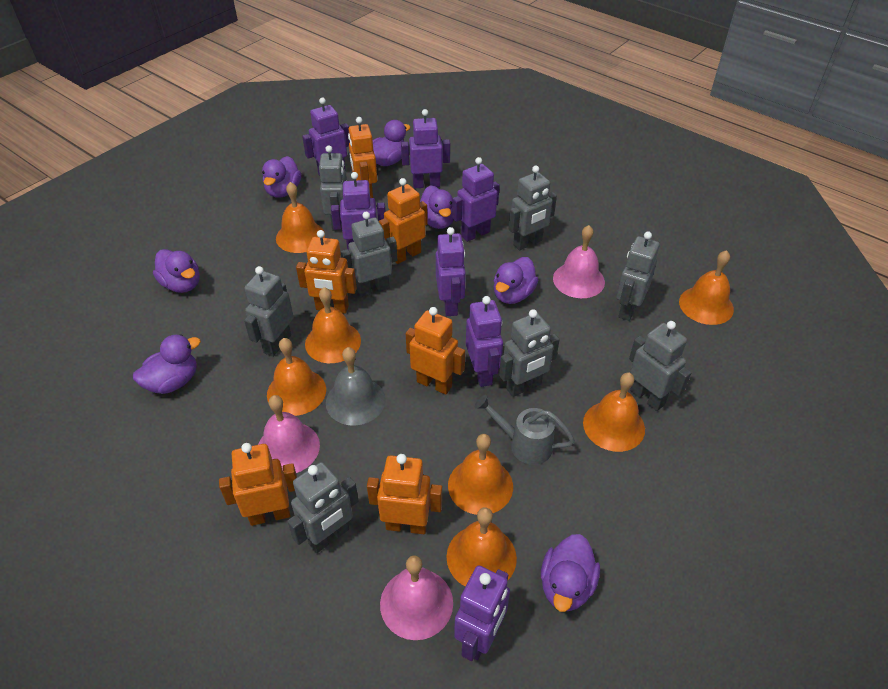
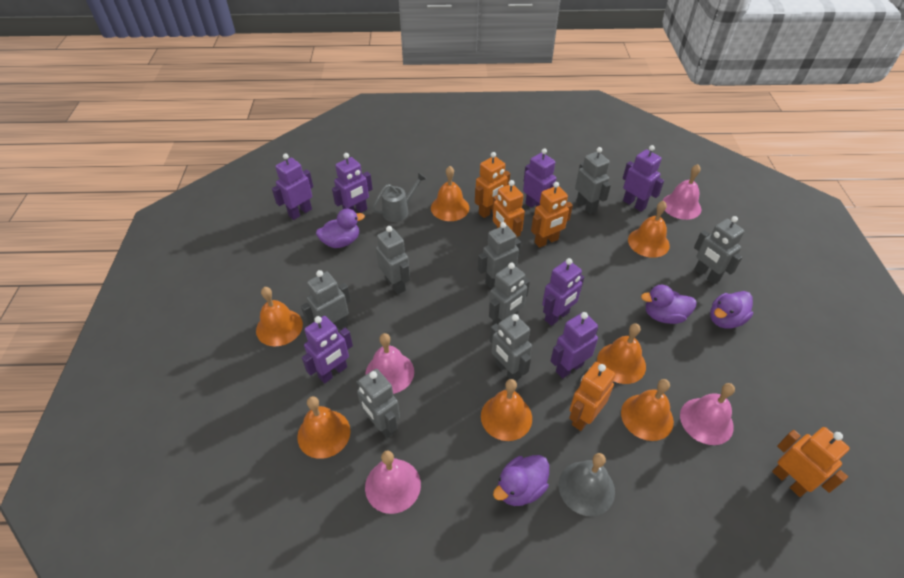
orange robot: 6 -> 5
pink bell: 3 -> 4
purple duck: 7 -> 4

